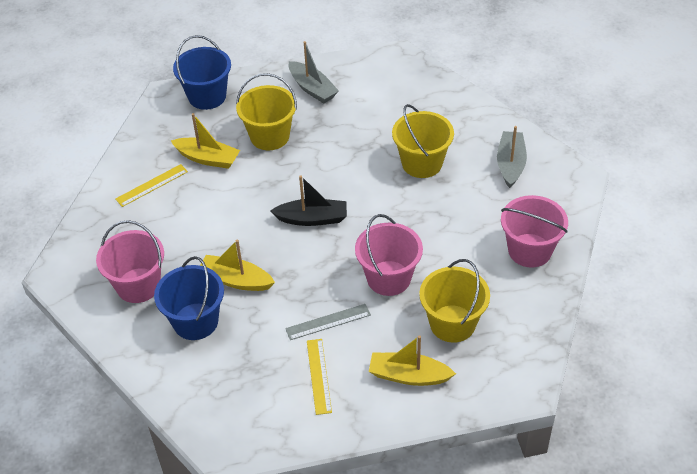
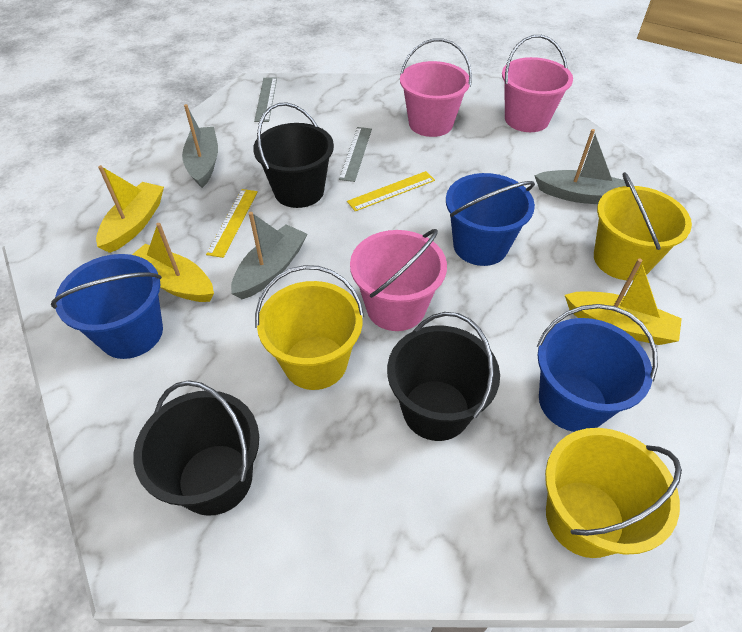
black boat: 1 -> 0
black bucket: 0 -> 3
blue bucket: 2 -> 3
grey boat: 2 -> 3
grey ruler: 1 -> 2

